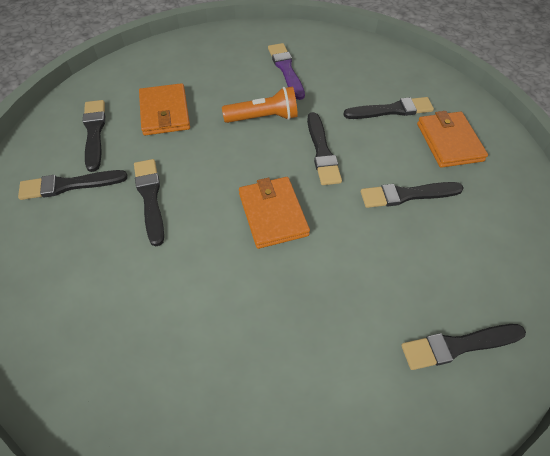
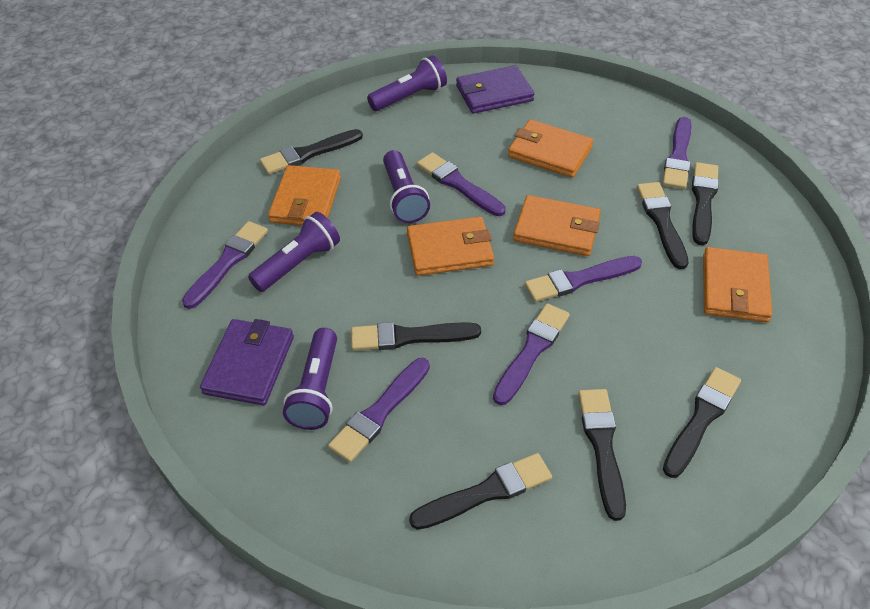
orange flashlight: 1 -> 0
orange wallet: 3 -> 5
purple brush: 1 -> 6
purple flashlight: 0 -> 4
purple wallet: 0 -> 2

